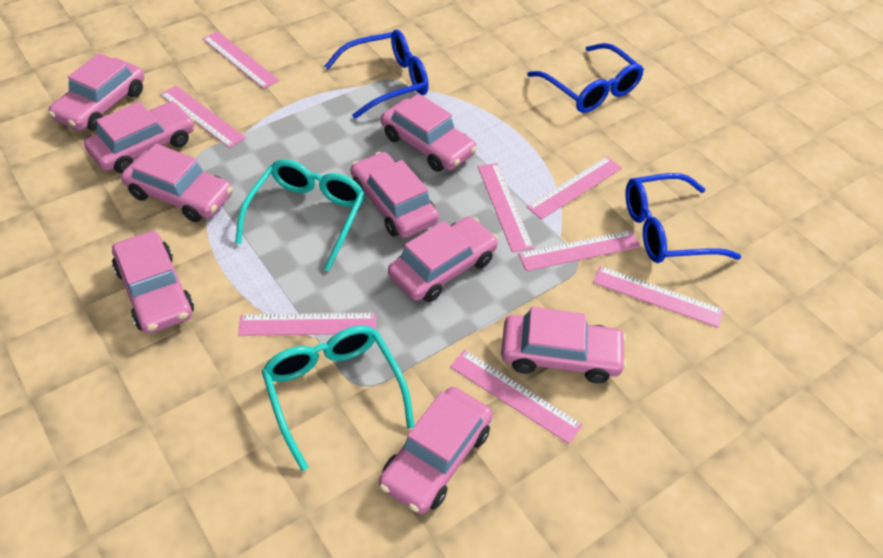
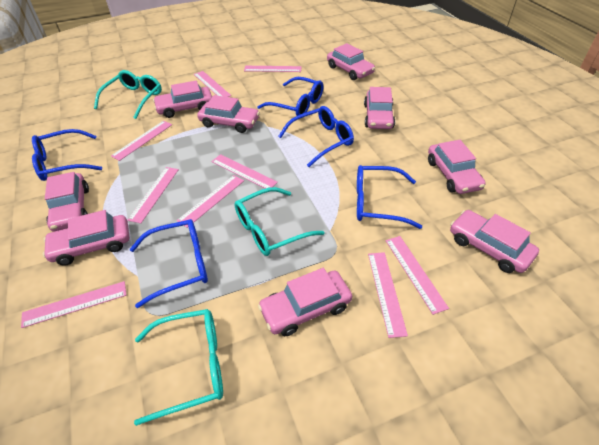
blue glasses: 3 -> 5
pink ruler: 8 -> 9
turquoise glasses: 2 -> 3

